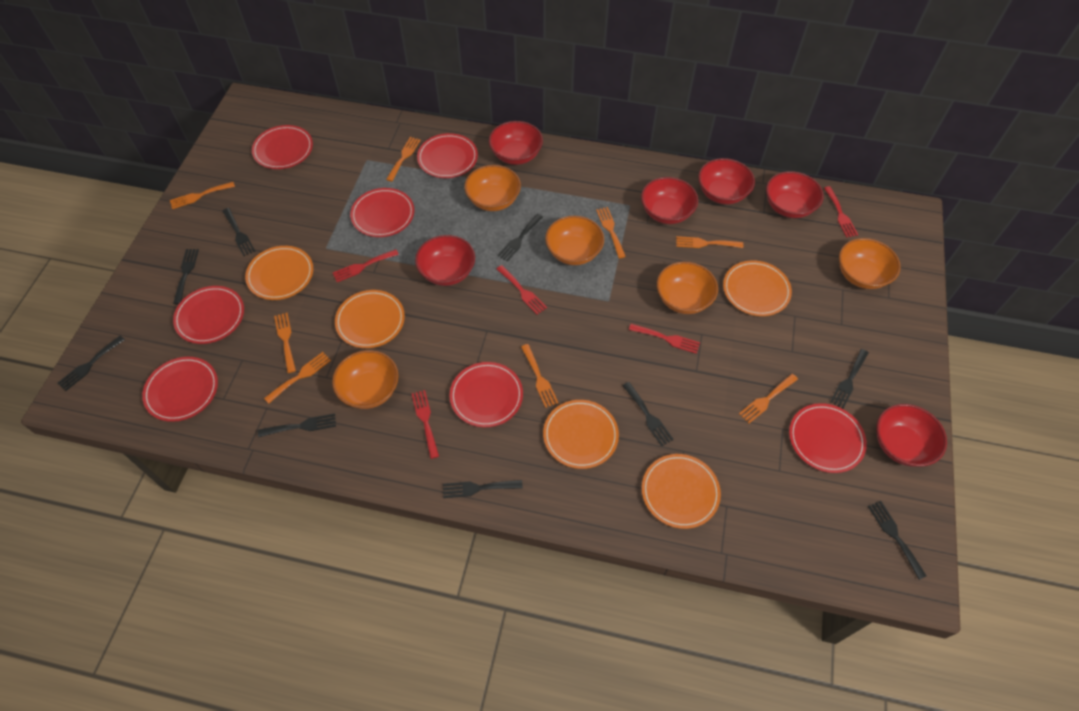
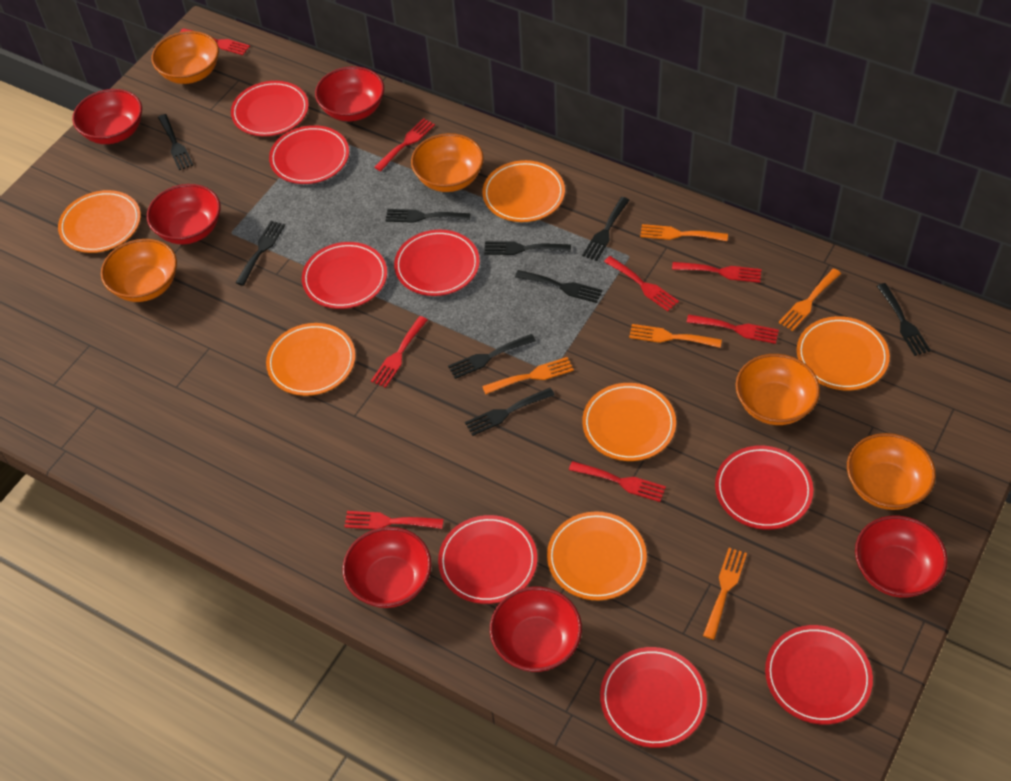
orange fork: 8 -> 5
orange plate: 5 -> 6
red fork: 5 -> 8
red plate: 7 -> 8

